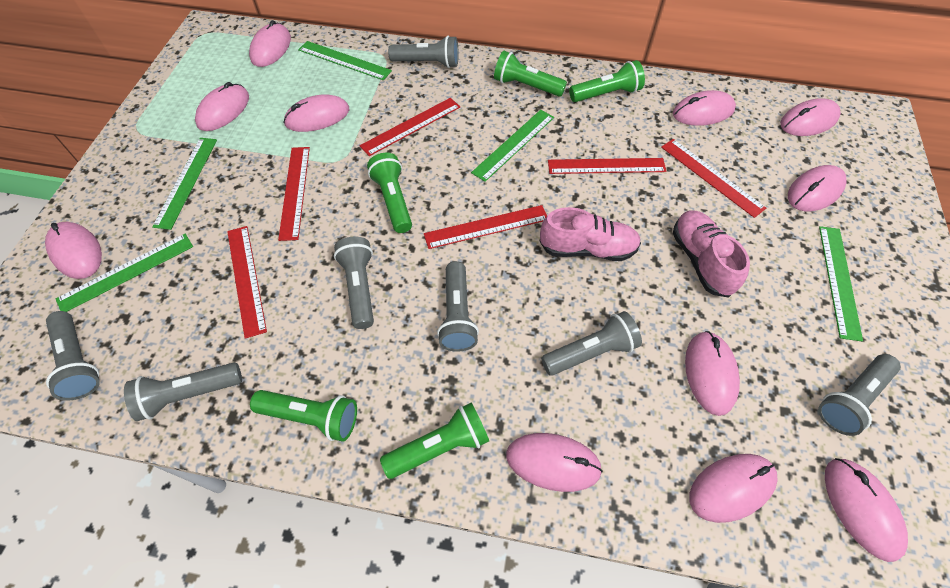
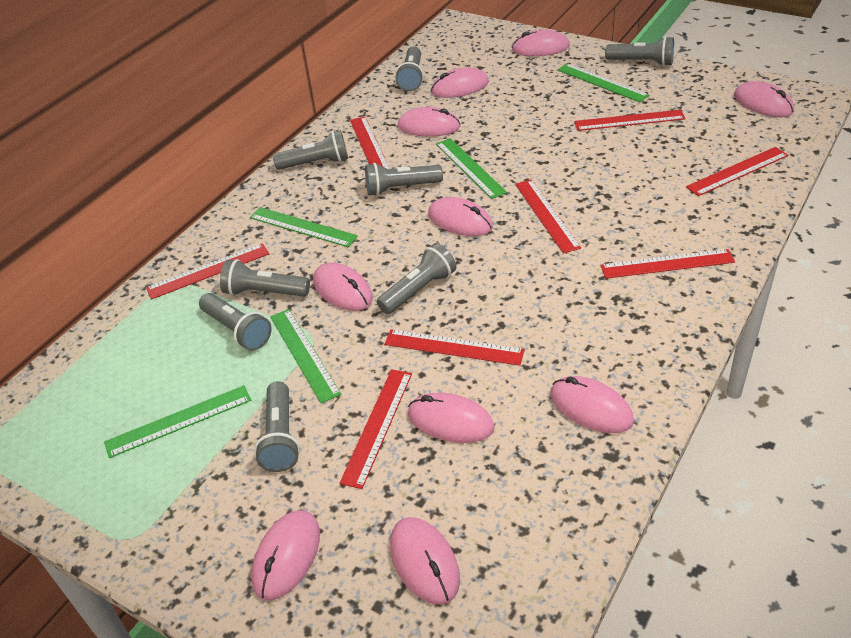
green flashlight: 5 -> 0
grey flashlight: 7 -> 8
pink mouse: 11 -> 10
pink shoe: 2 -> 0
red ruler: 6 -> 8

